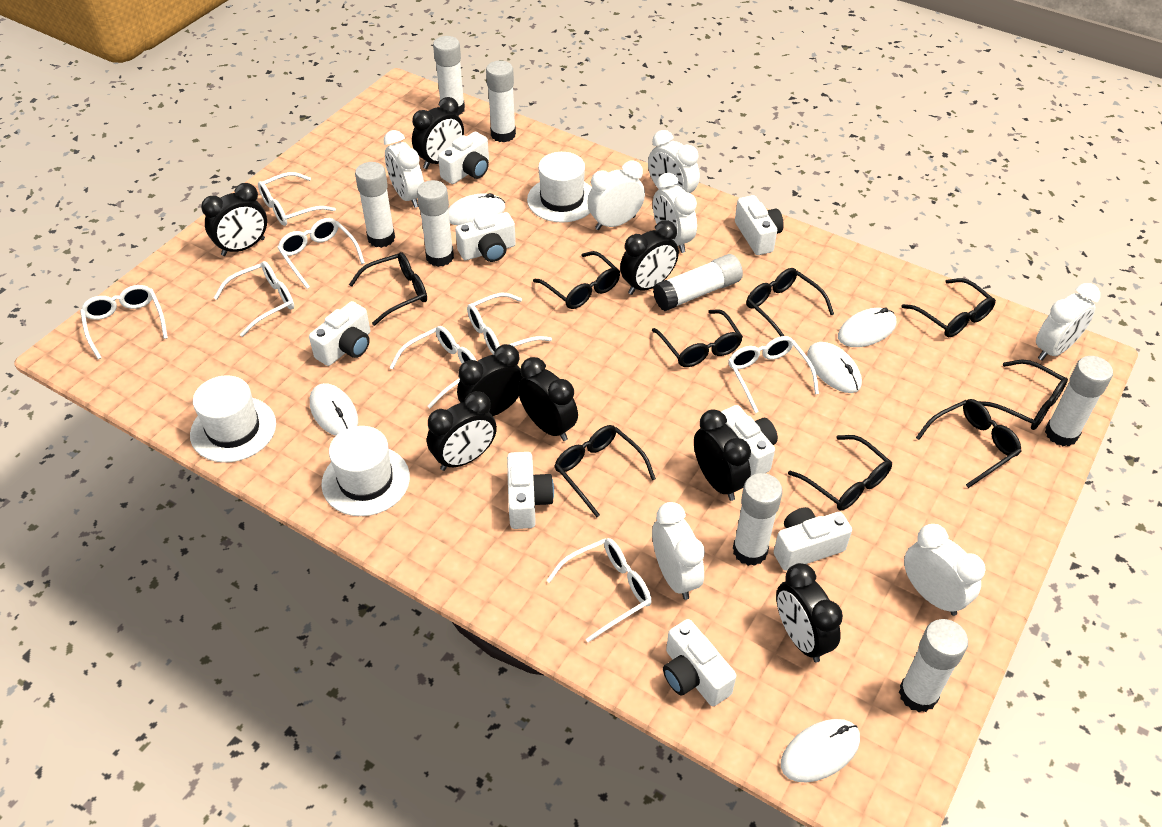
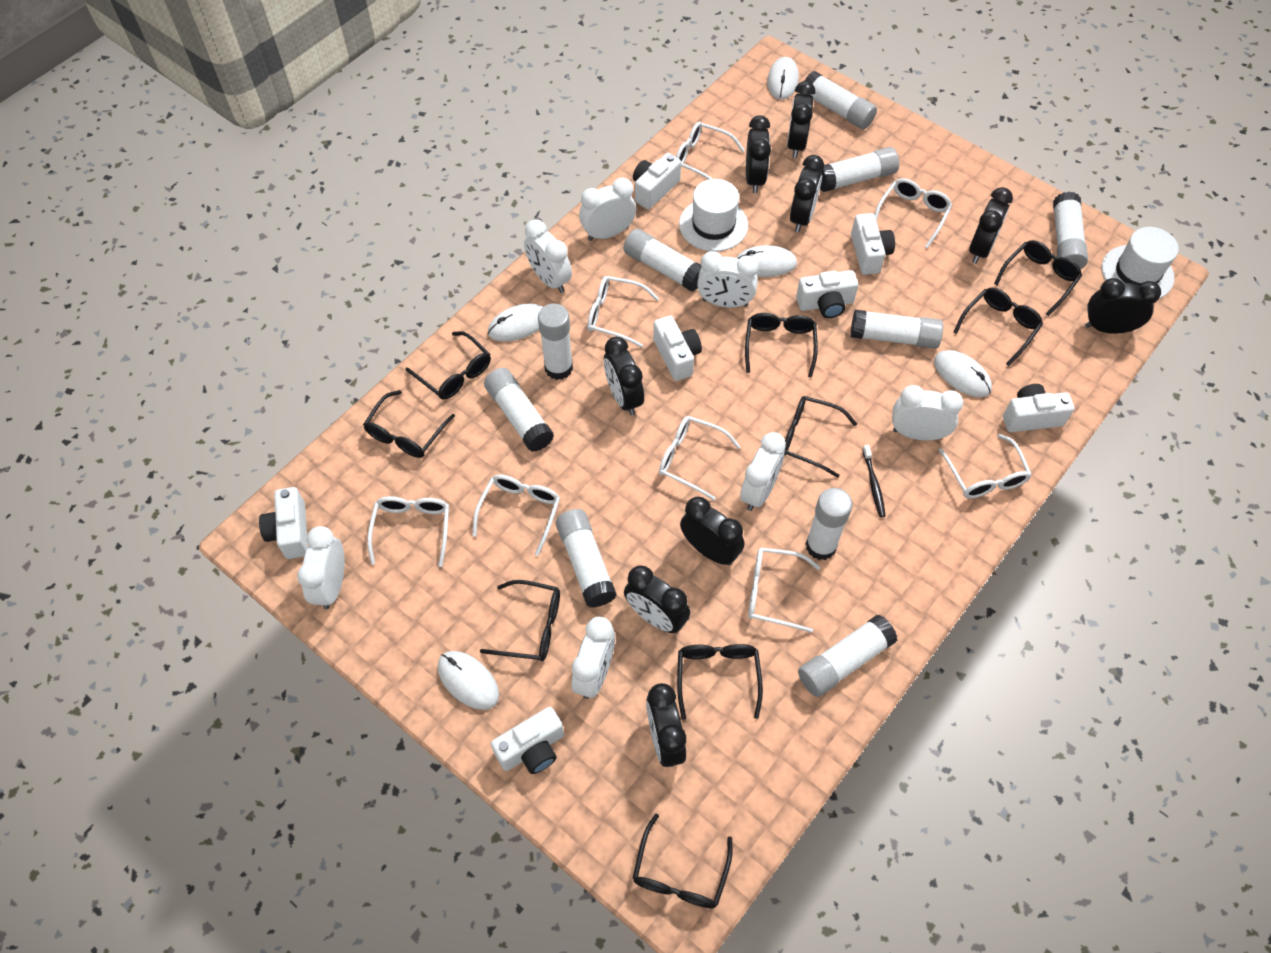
black clock: 8 -> 9
black toothbrush: 0 -> 1
white camera: 8 -> 7
white glue stick: 8 -> 10
white hat: 3 -> 2

